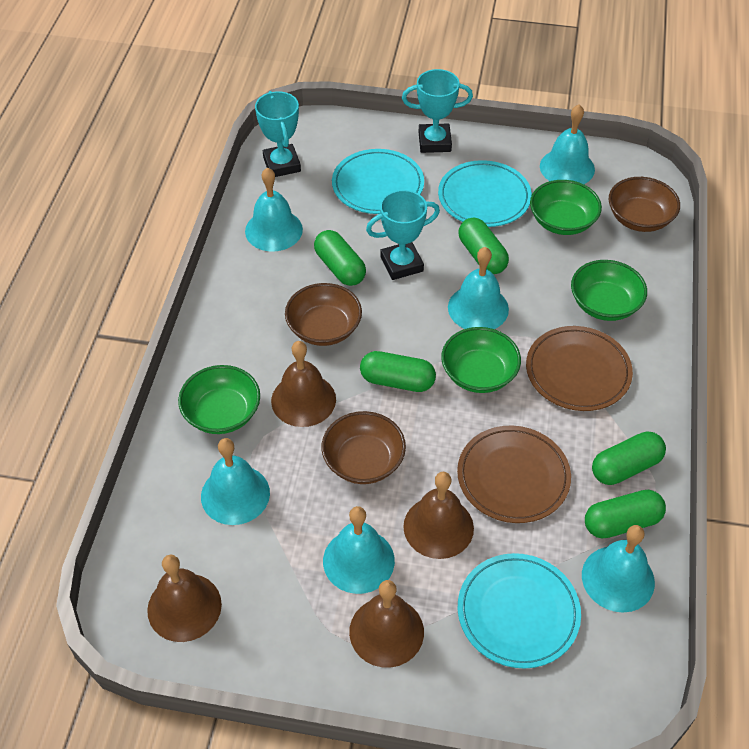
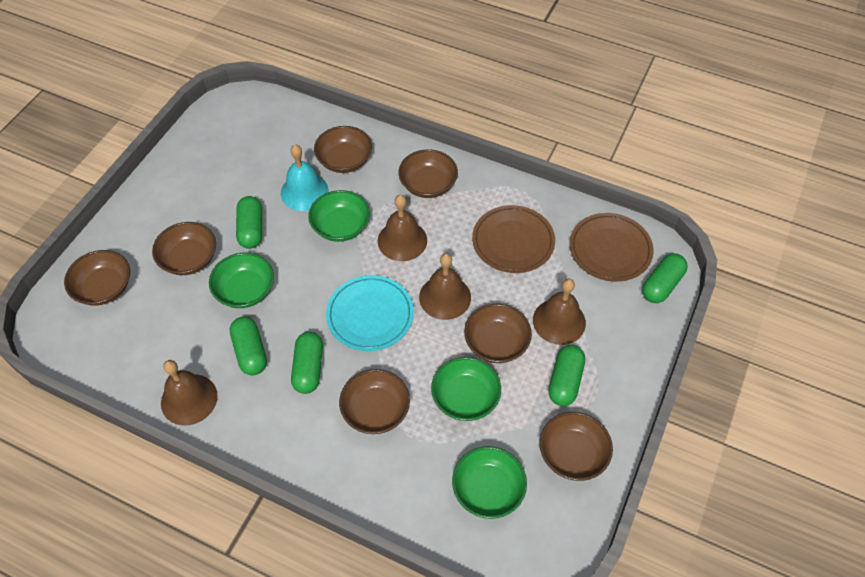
brown bowl: 3 -> 7
turquoise bell: 6 -> 1
turquoise plate: 3 -> 1
turquoise trophy: 3 -> 0

